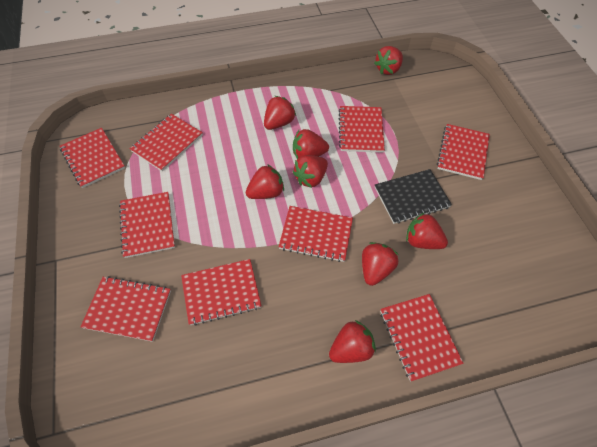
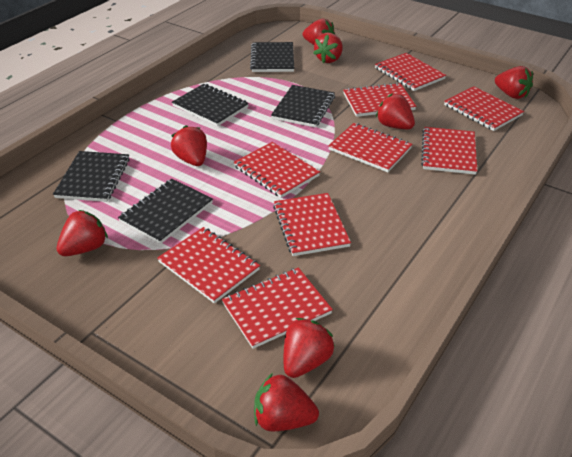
black notebook: 1 -> 5

